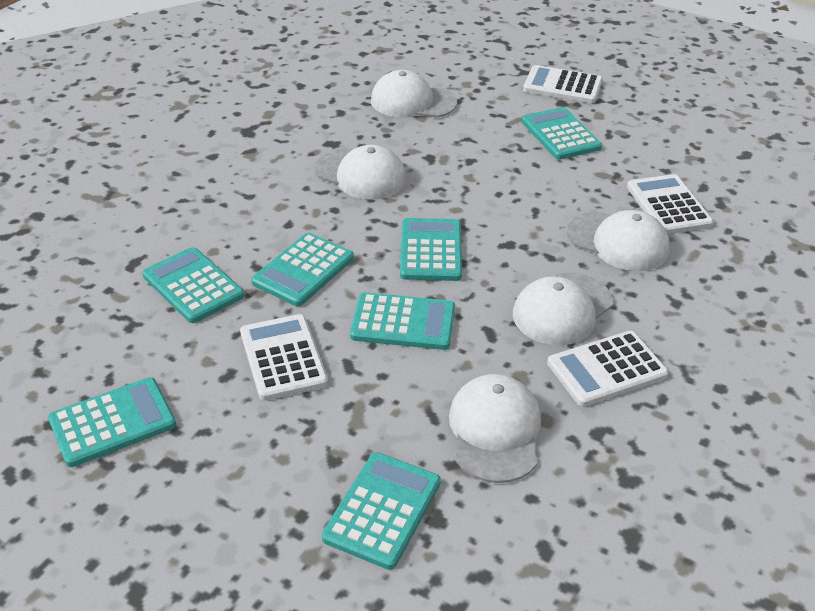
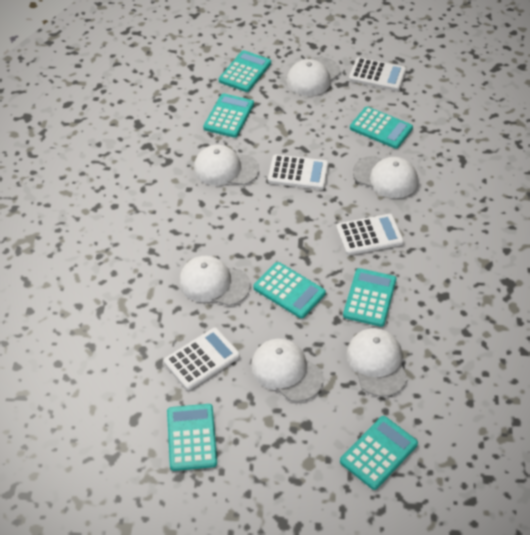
white cap: 5 -> 6

